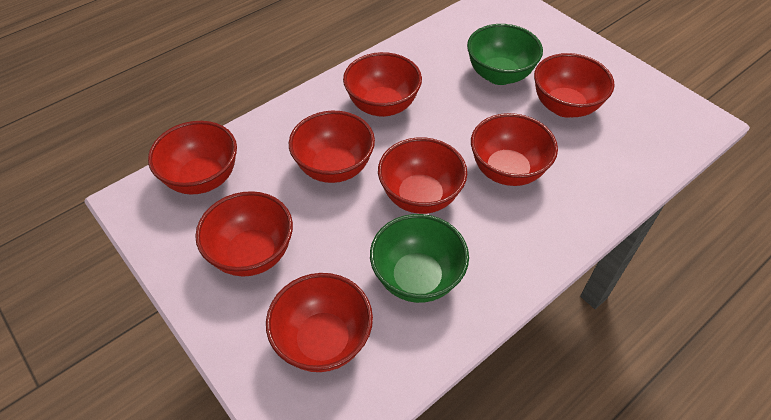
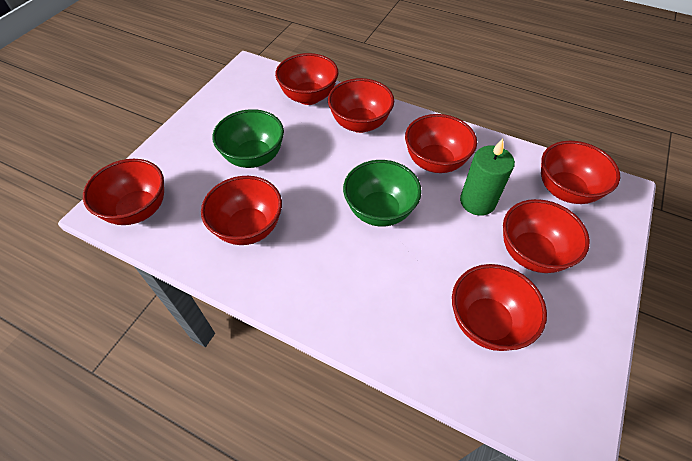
green candle: 0 -> 1

